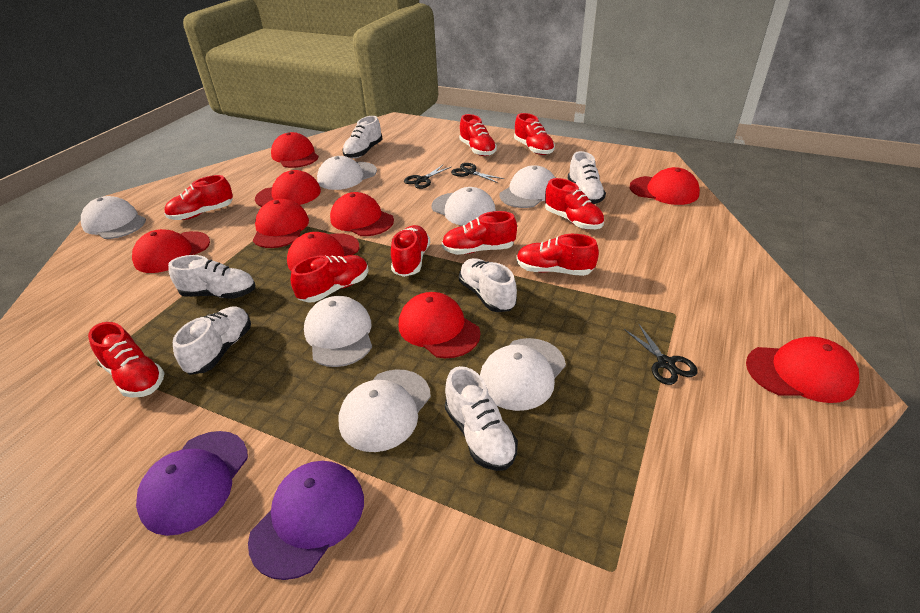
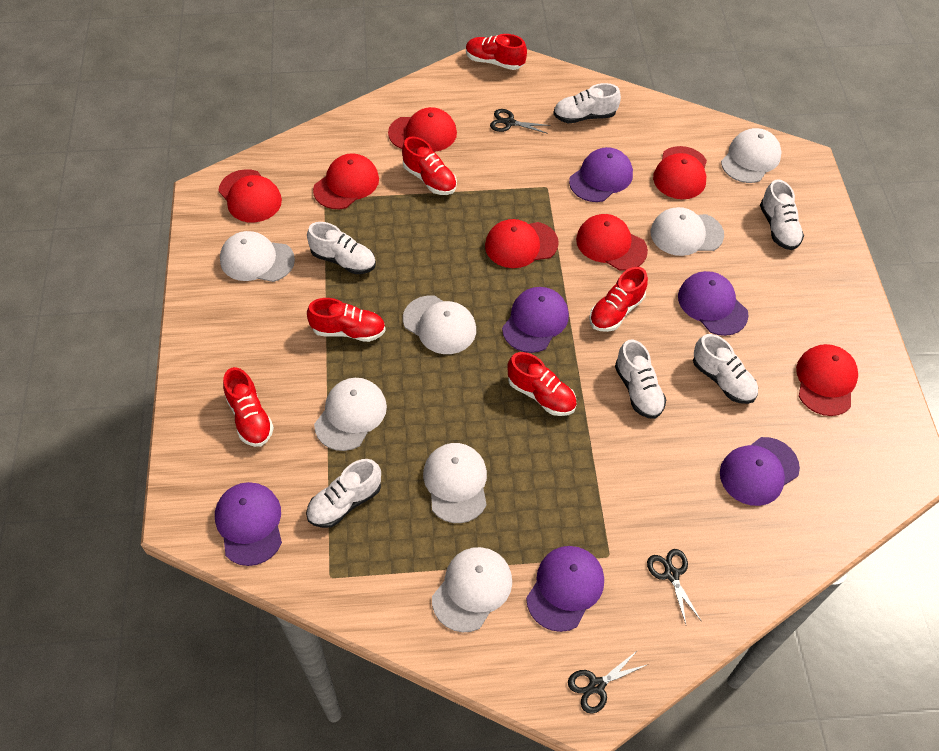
purple cap: 2 -> 6
red cap: 9 -> 7
red shoe: 9 -> 6

